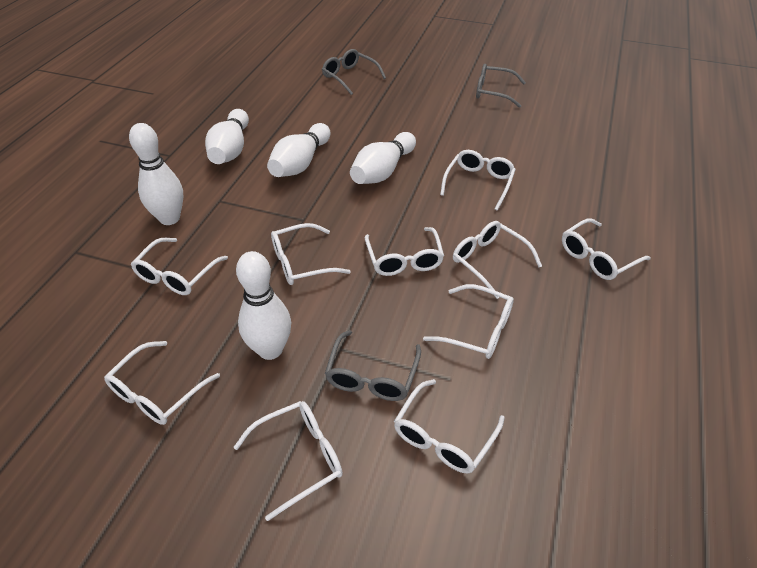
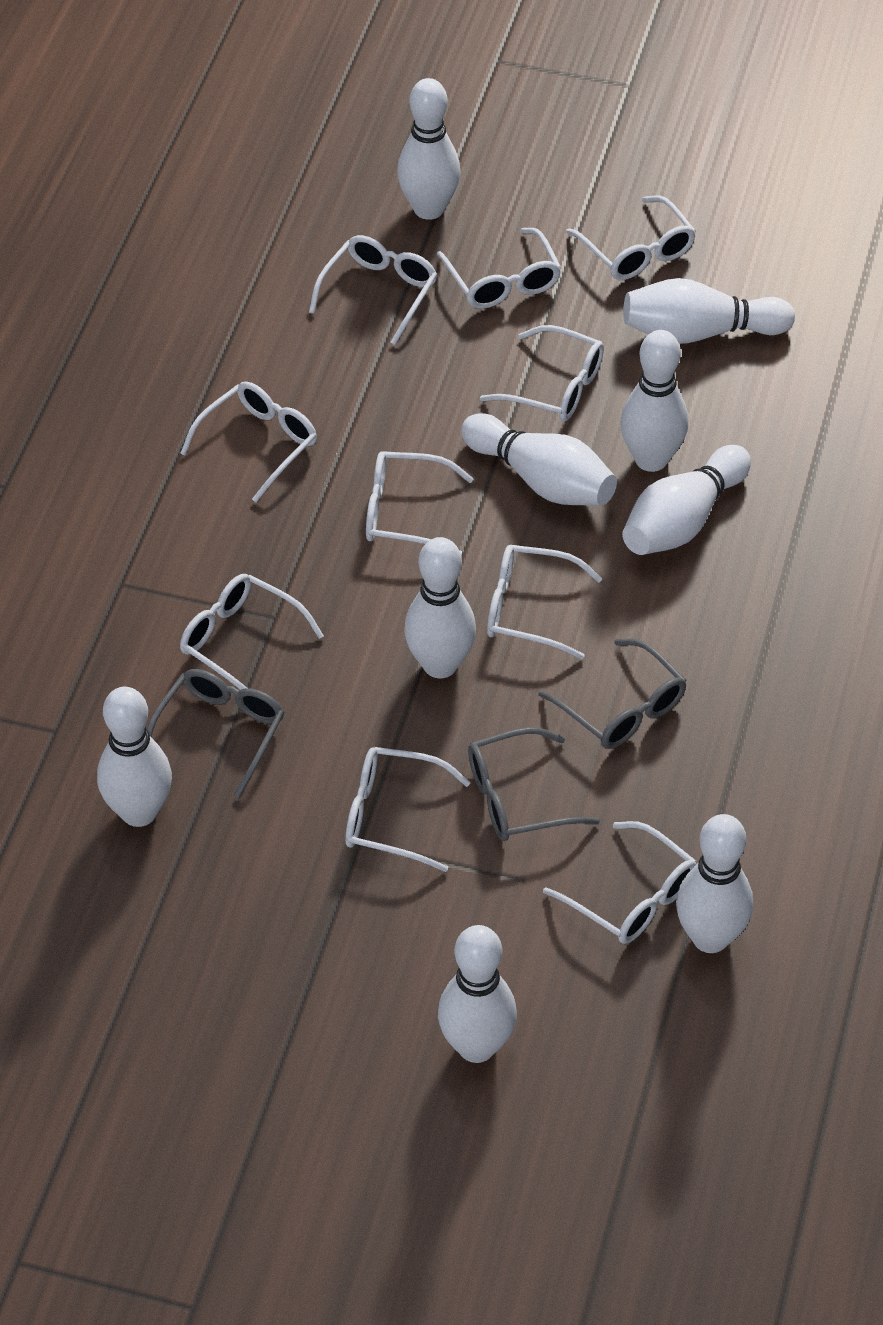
white bowling pin: 5 -> 9

